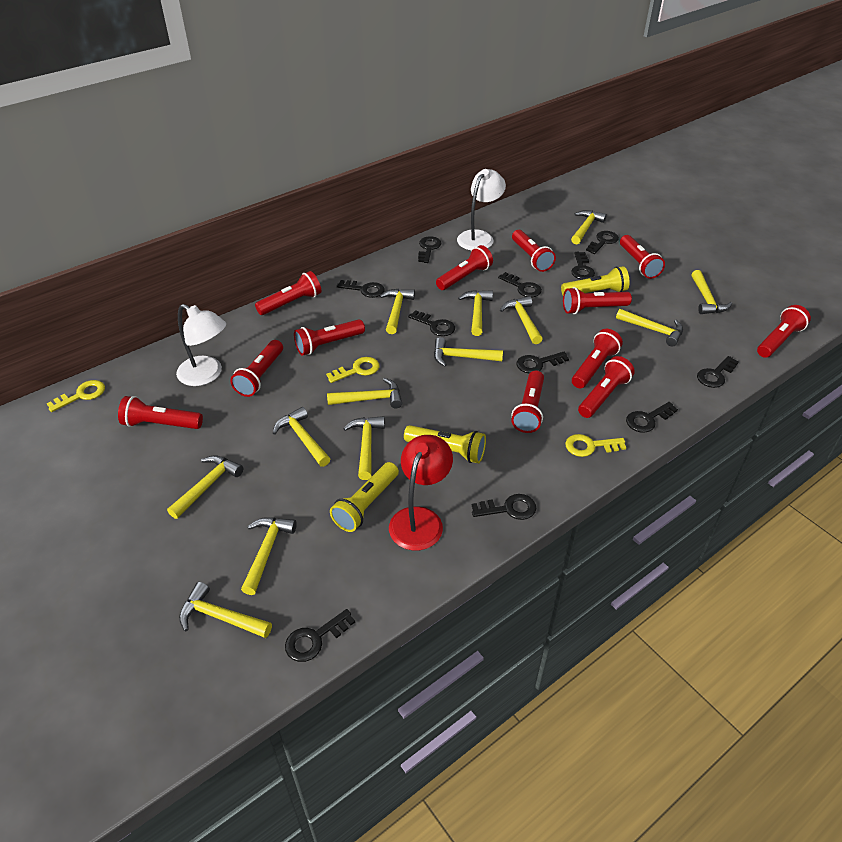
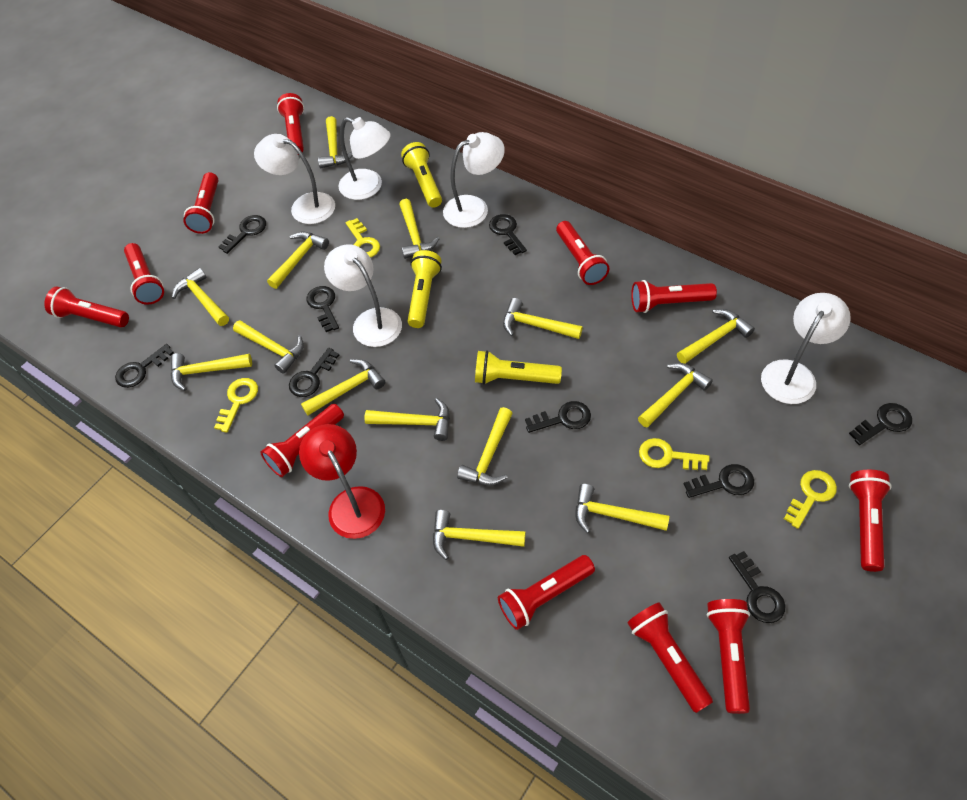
black key: 11 -> 9
red flashlight: 12 -> 11
white lamp: 2 -> 5
yellow hammer: 13 -> 14
yellow key: 3 -> 4

